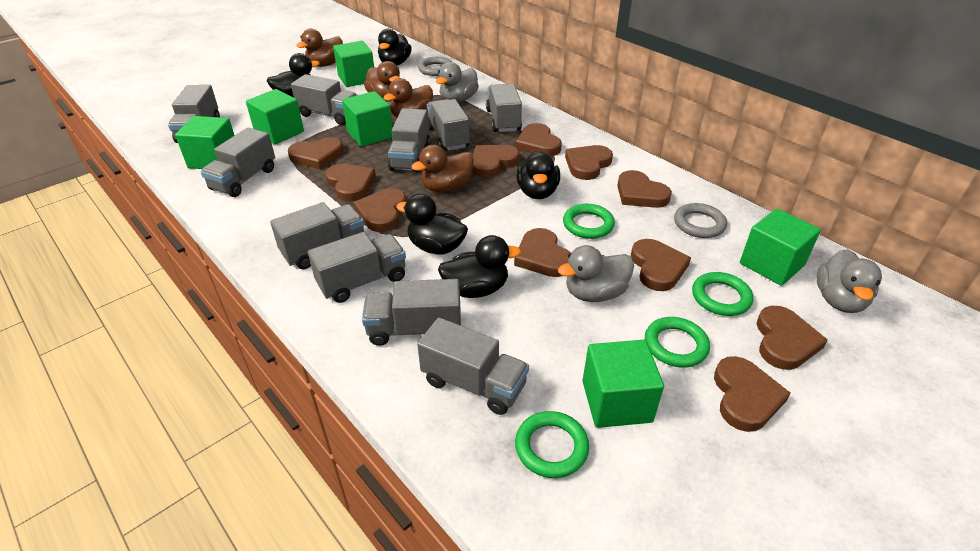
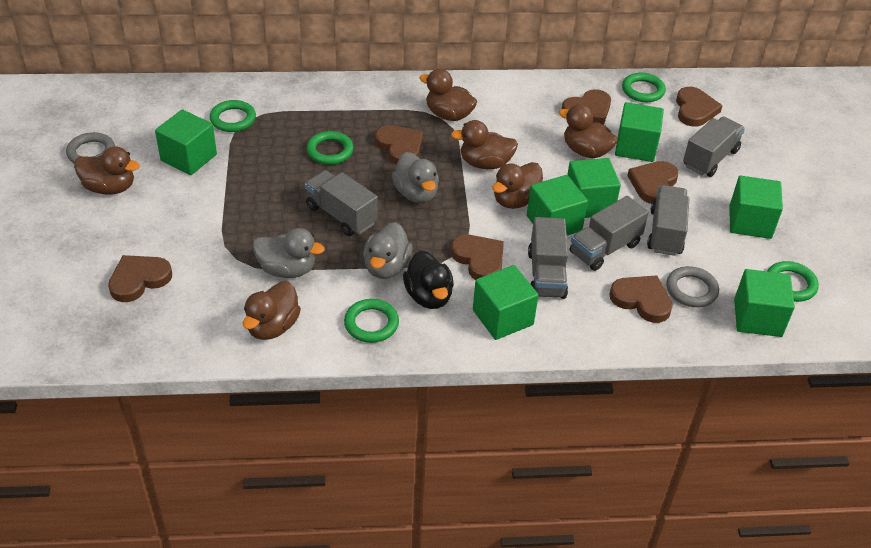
black duck: 5 -> 1
brown duck: 4 -> 6
brown heart: 11 -> 7
green cube: 6 -> 7
green ring: 4 -> 5
grey truck: 10 -> 5

